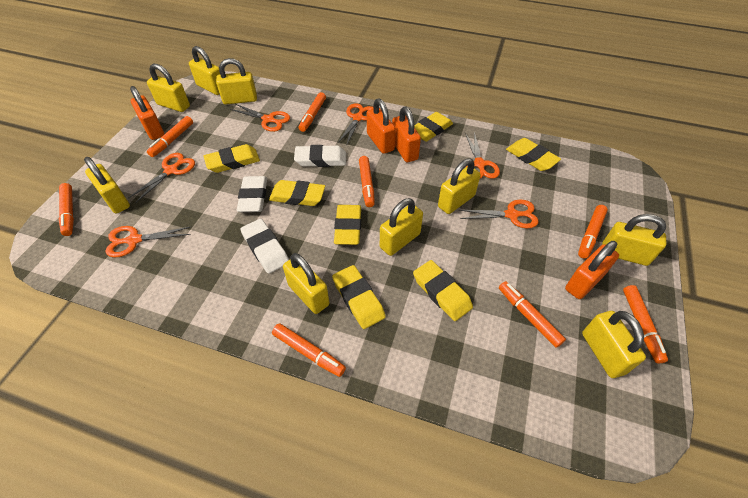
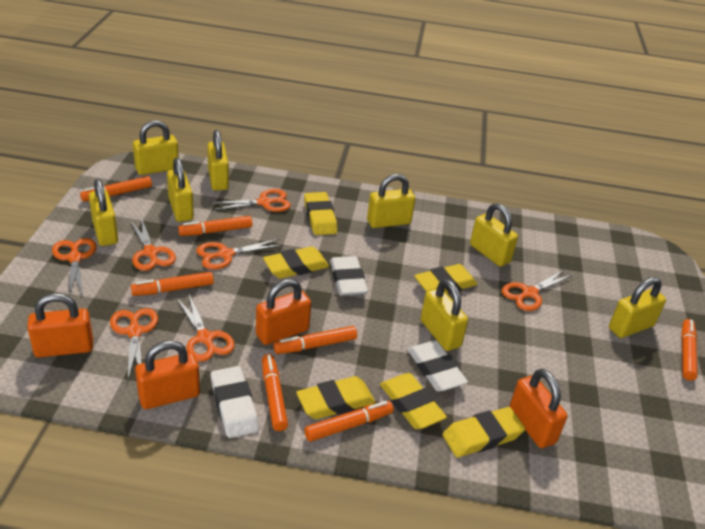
orange marker: 8 -> 7
orange scissors: 6 -> 7
yellow eraser: 7 -> 6
yellow padlock: 9 -> 8

